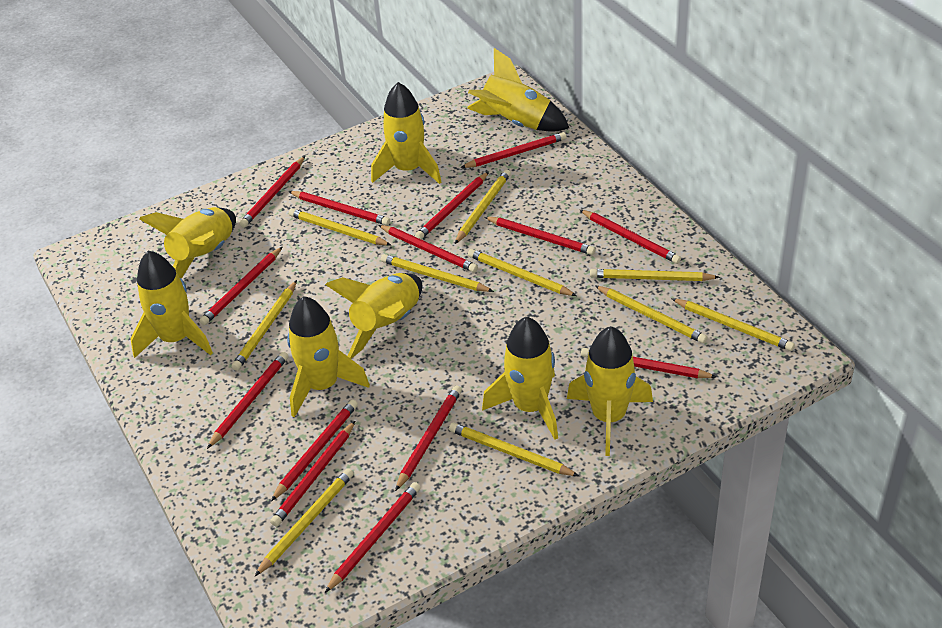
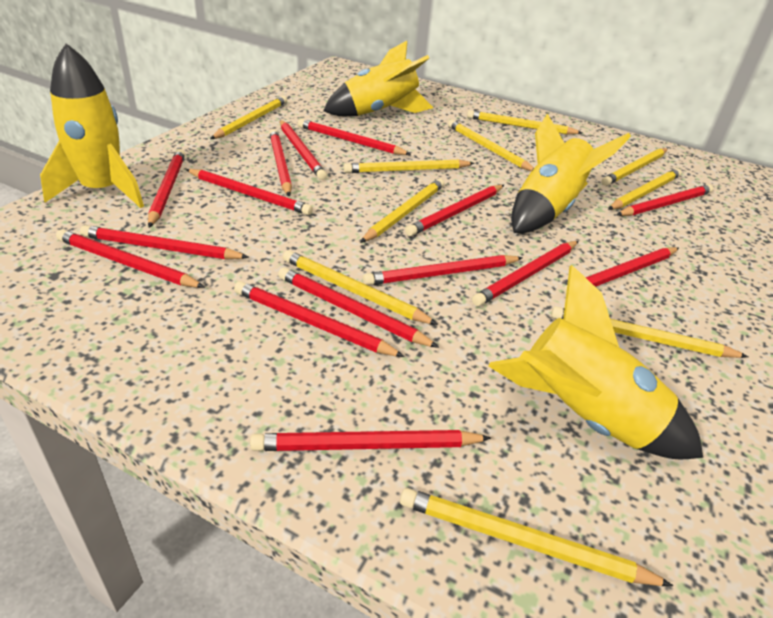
red pencil: 14 -> 15
yellow rocket: 8 -> 4

